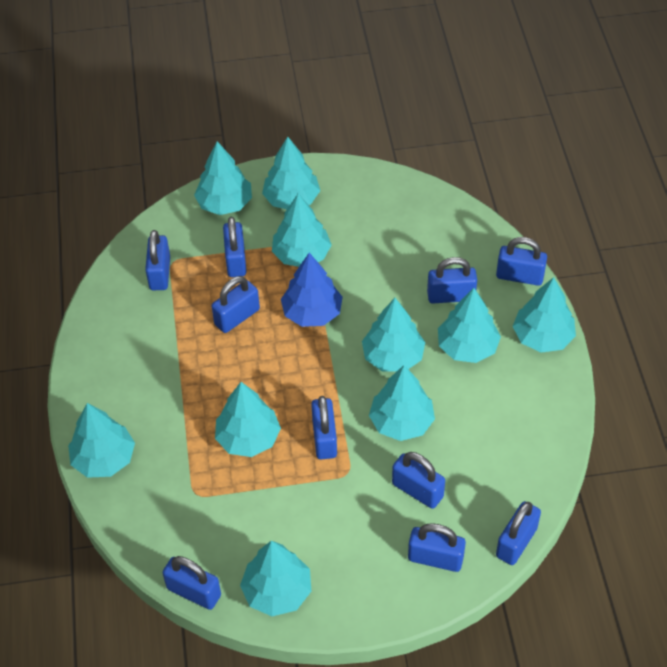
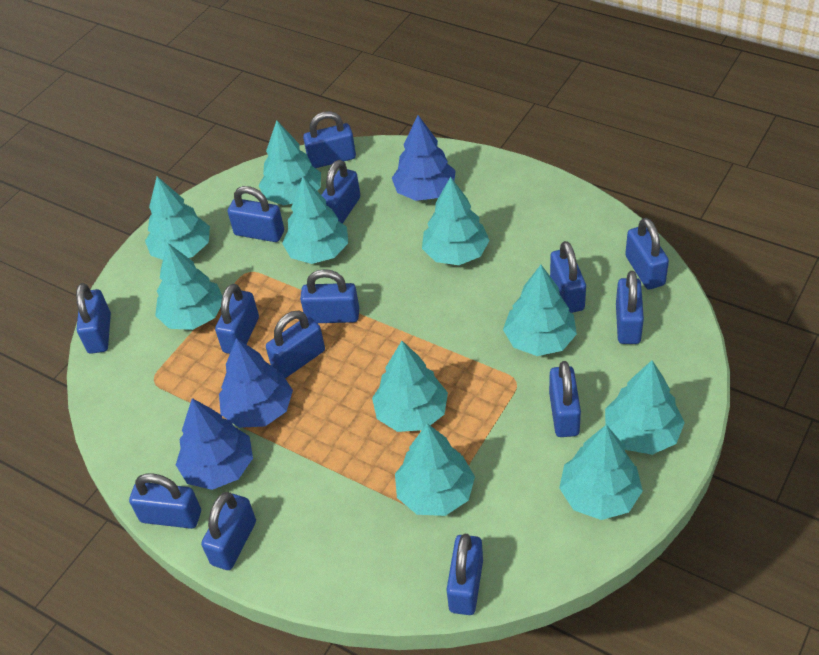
blue padlock: 10 -> 14
blue tree: 1 -> 3

